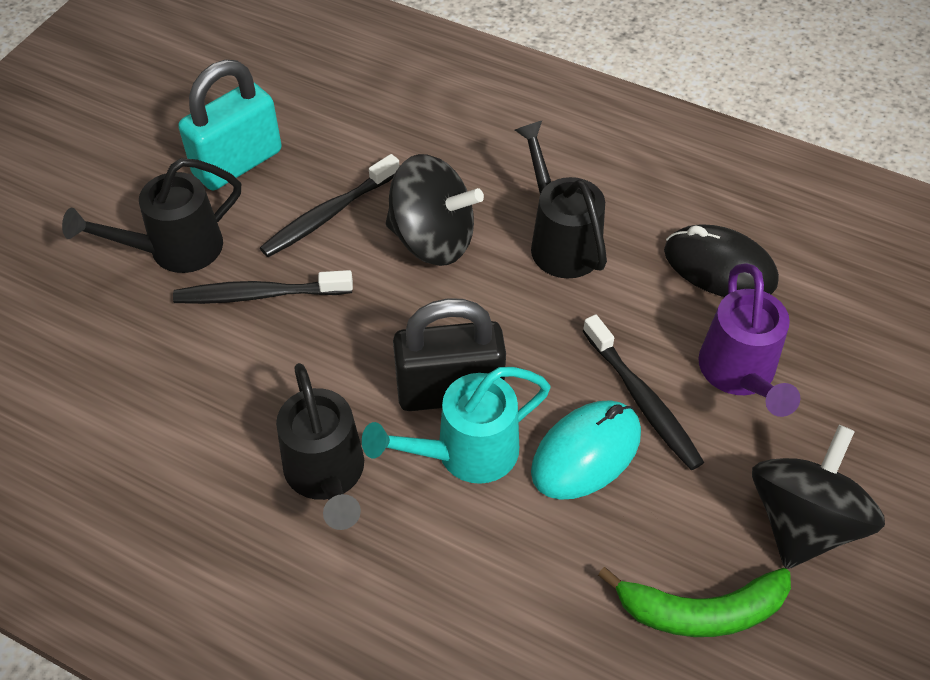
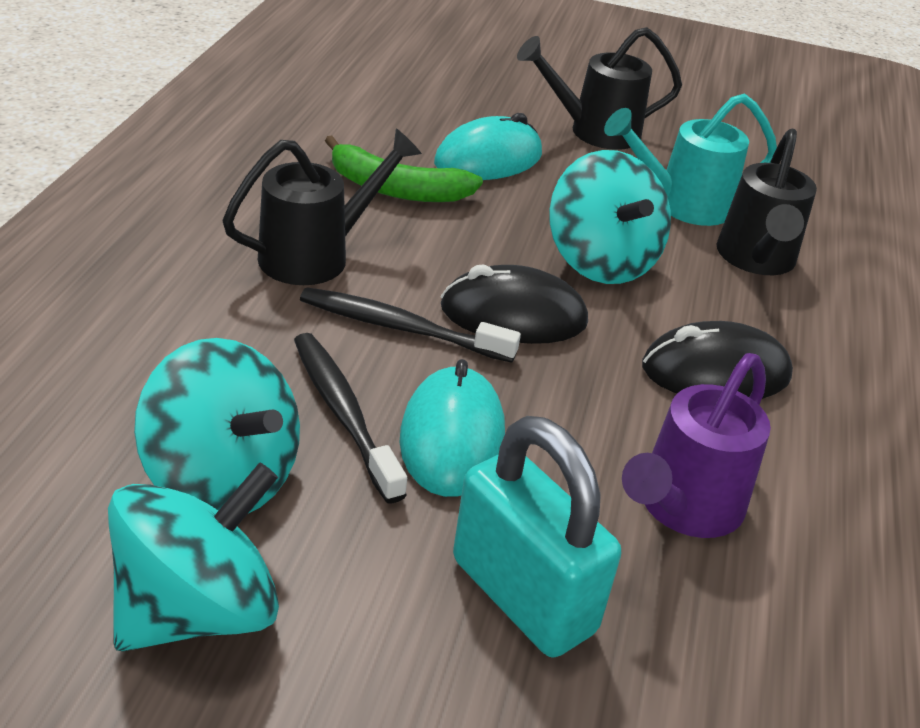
black mouse: 1 -> 2
black padlock: 1 -> 0
black spinning top: 2 -> 0
black toothbrush: 3 -> 2
turquoise mouse: 1 -> 2
turquoise spinning top: 0 -> 3

